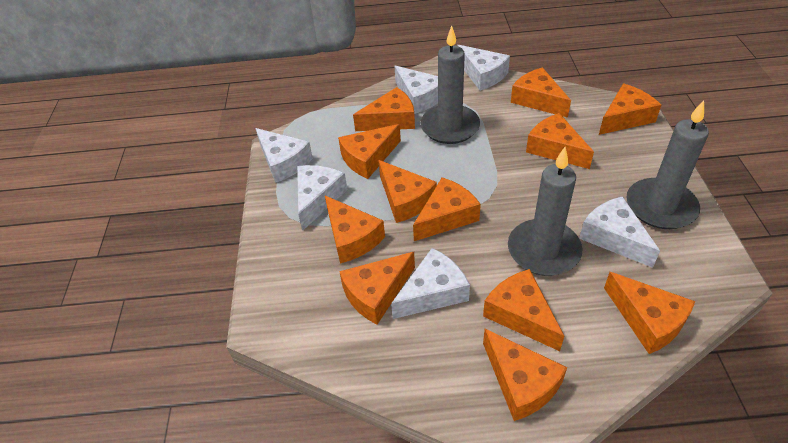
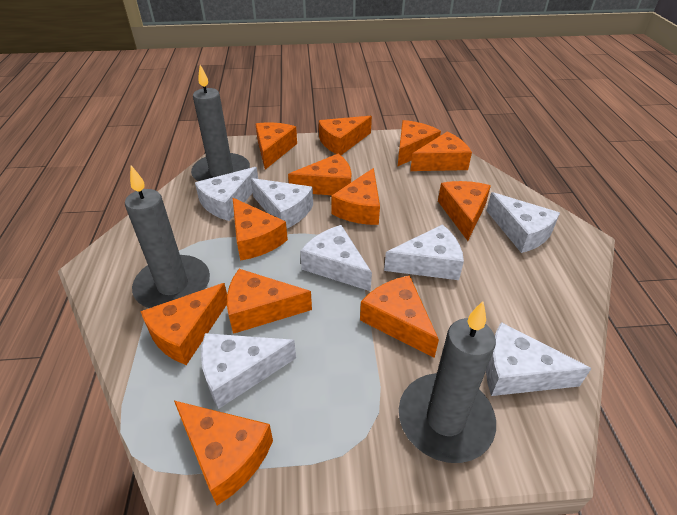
white cheese: 6 -> 7

